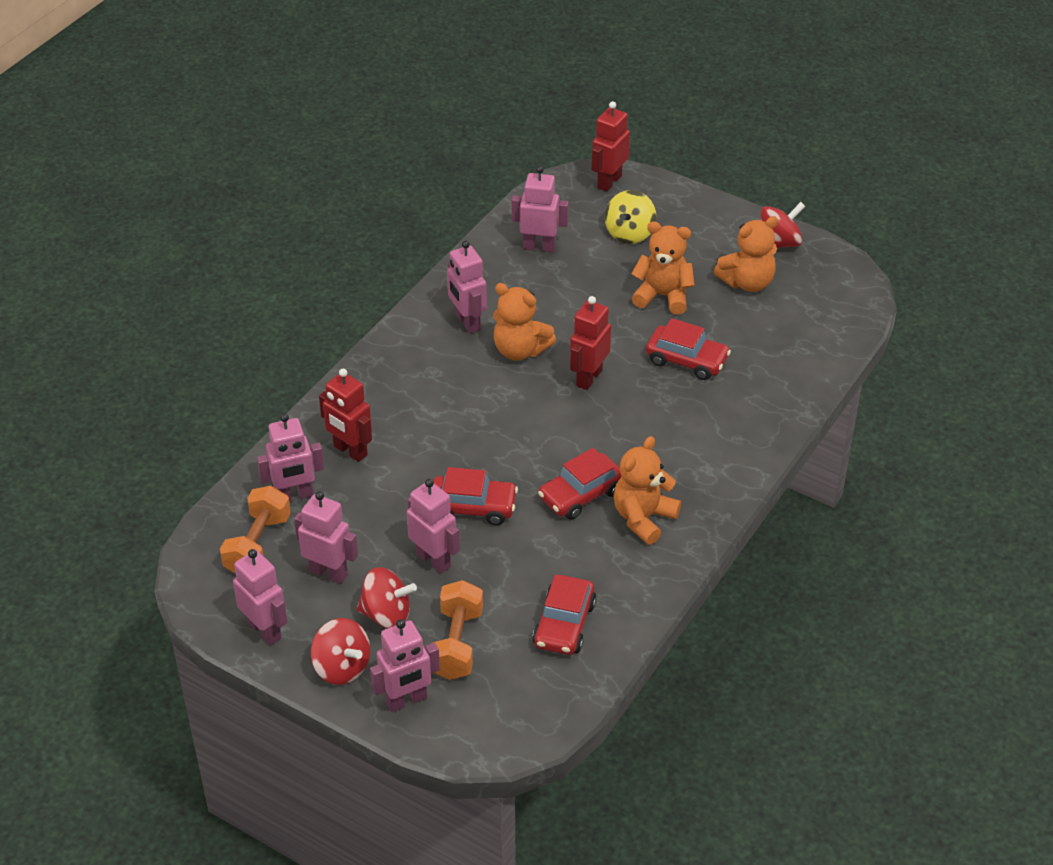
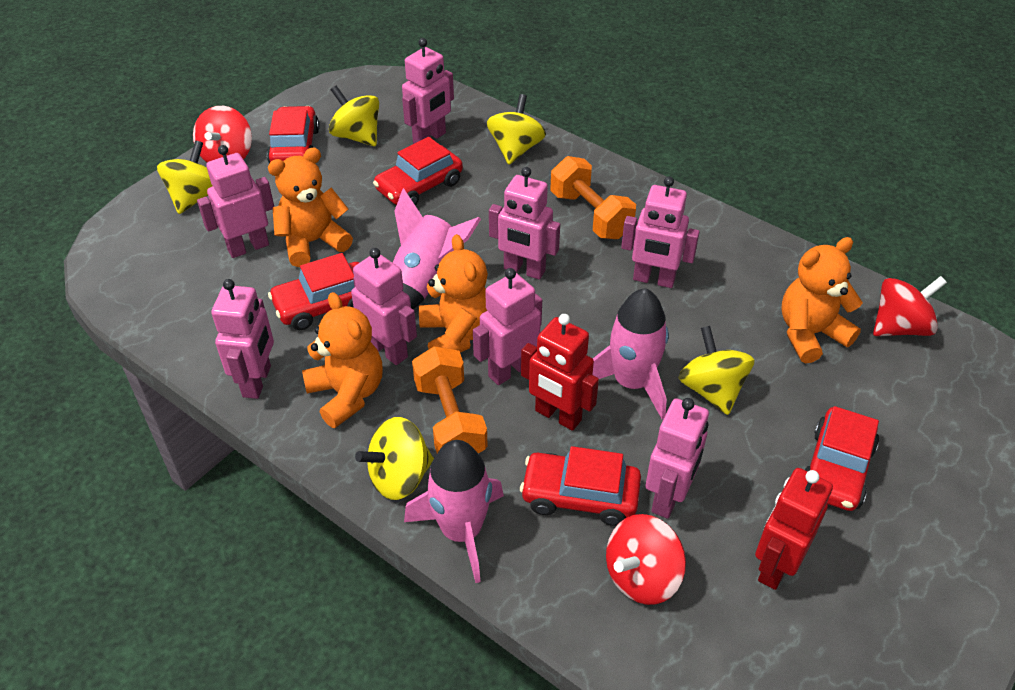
pink robot: 7 -> 8
pink rocket: 0 -> 3
red car: 4 -> 5
red robot: 3 -> 2
yellow spinning top: 1 -> 5

